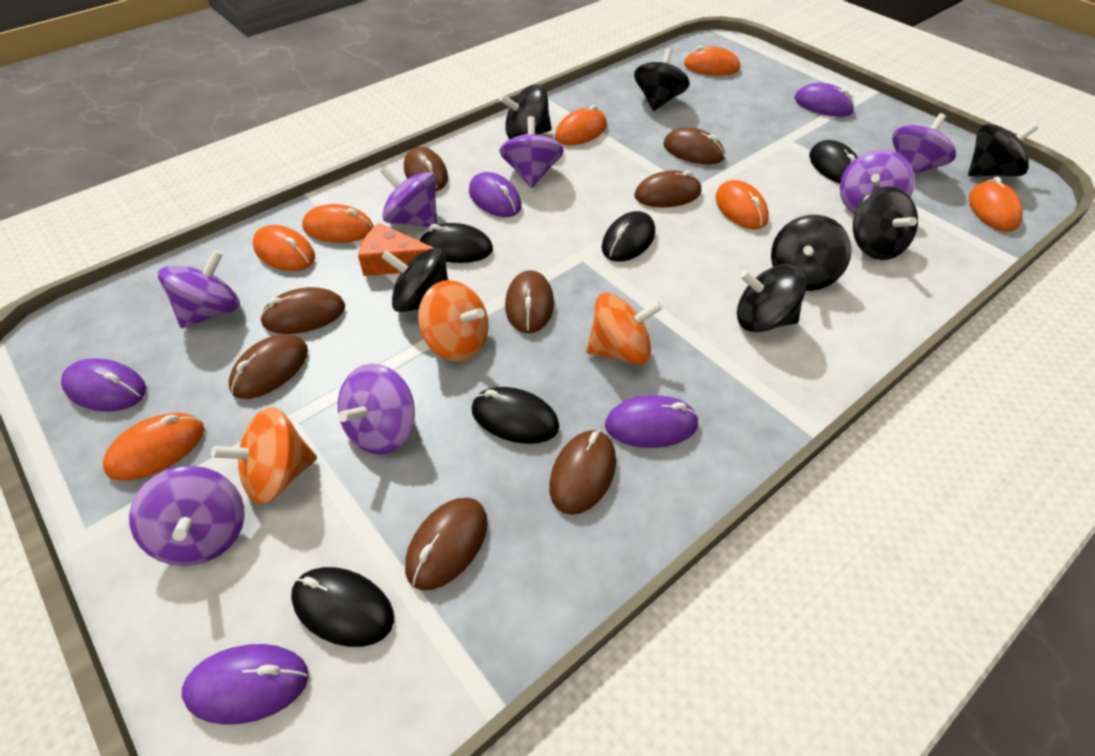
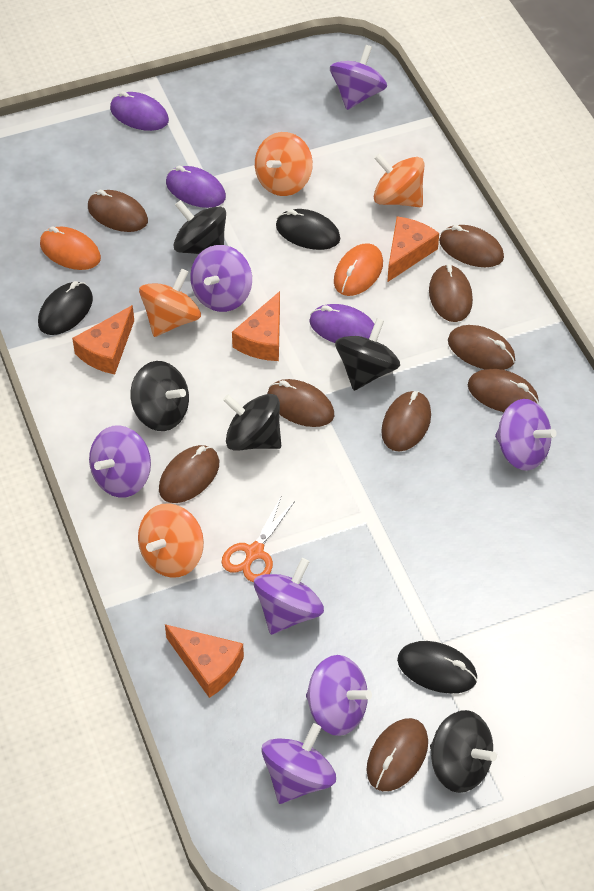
black mouse: 5 -> 3
black spinning top: 7 -> 5
brown mouse: 8 -> 9
orange cheese: 1 -> 4
orange mouse: 7 -> 2
orange scissors: 0 -> 1
orange spinning top: 3 -> 4
purple mouse: 5 -> 3

